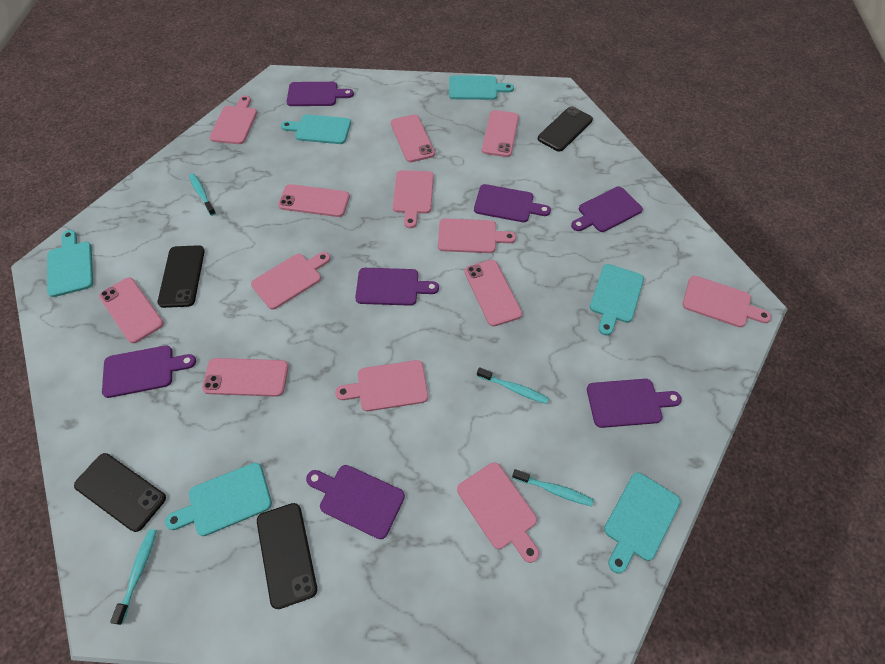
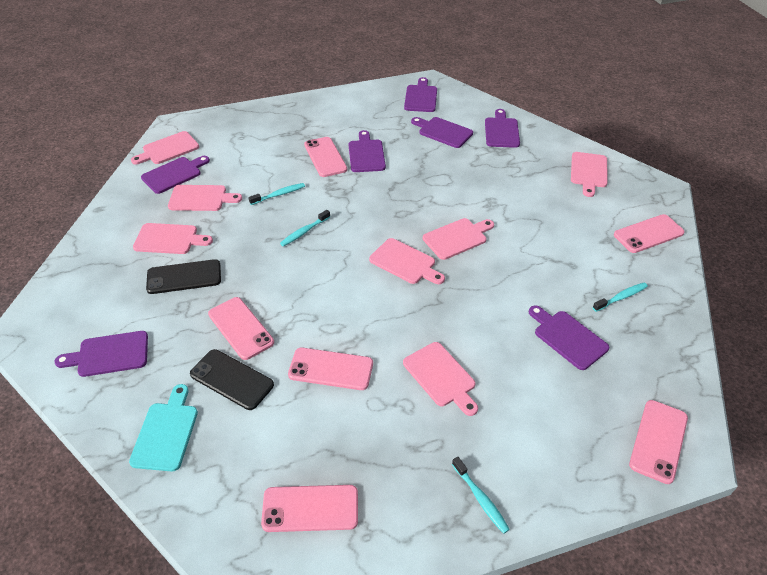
black phone: 4 -> 2
turquoise cutting board: 6 -> 1

